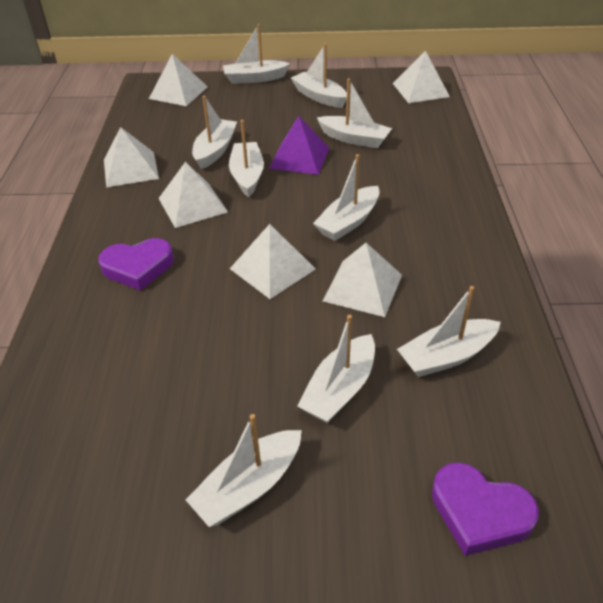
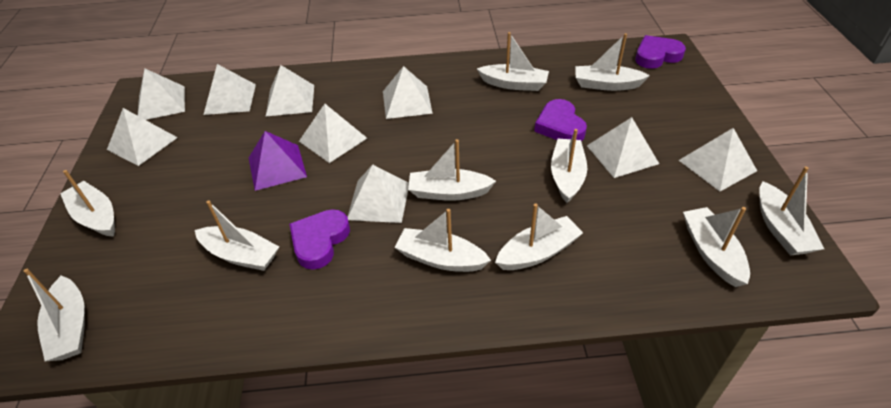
purple heart: 2 -> 3
white boat: 9 -> 11
white pyramid: 6 -> 9

